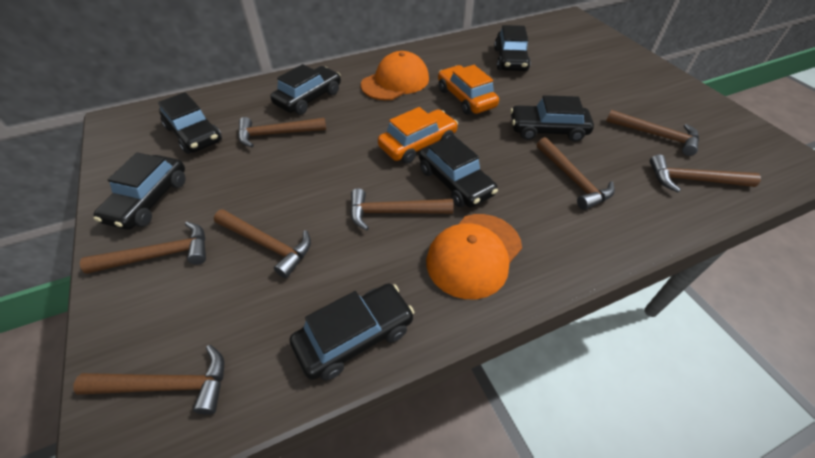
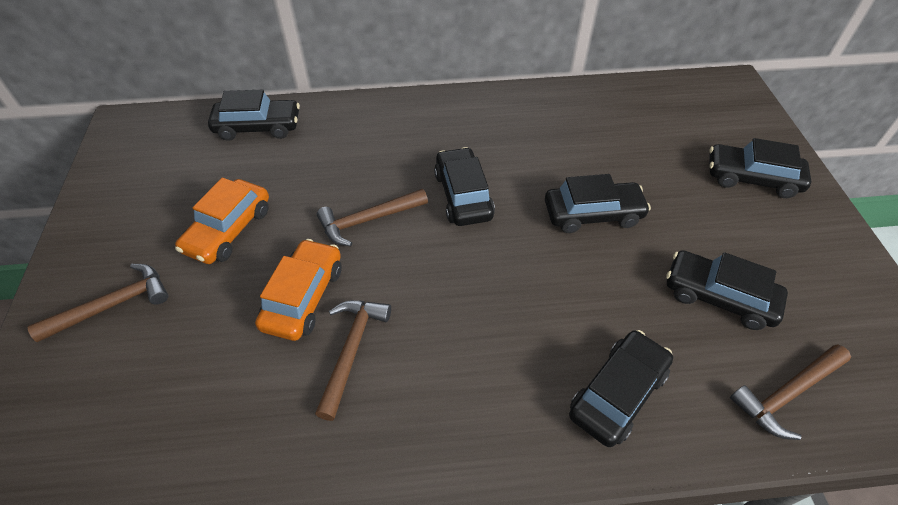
black car: 7 -> 6
brown hammer: 8 -> 4
orange cap: 2 -> 0

